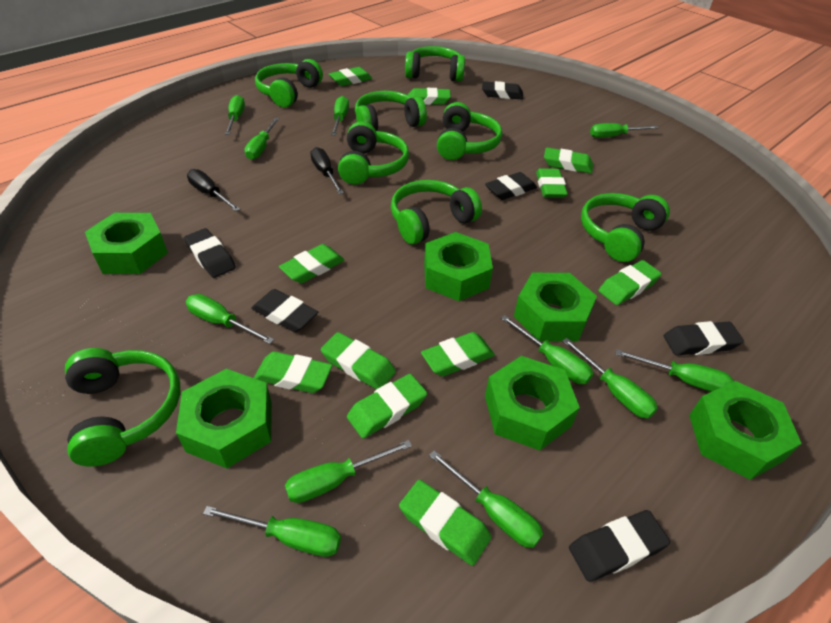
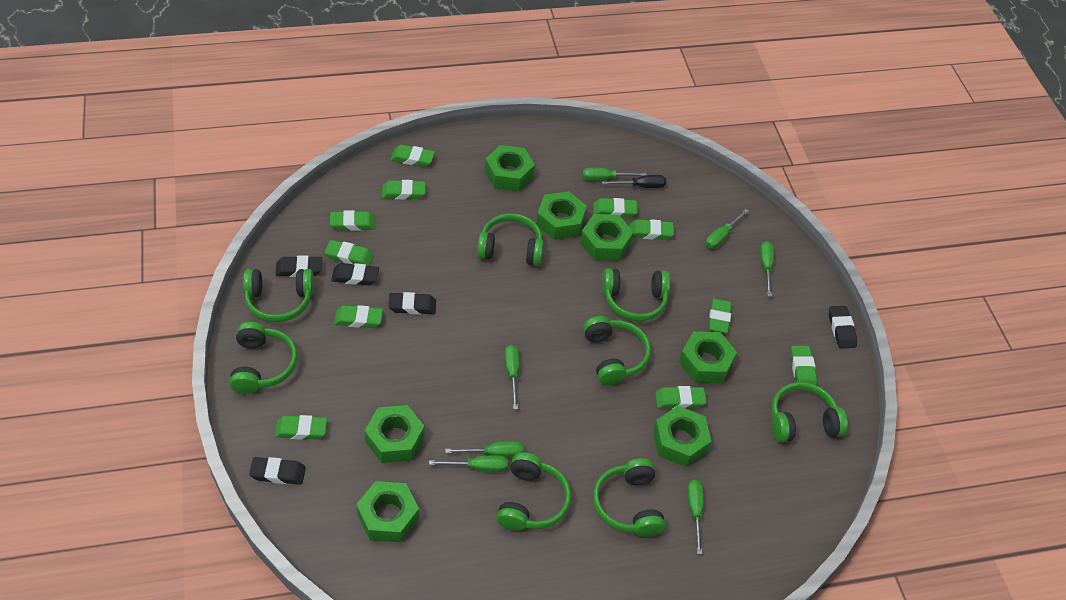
black eraser: 6 -> 5
black screwdriver: 2 -> 1
green nut: 6 -> 7
green screwdriver: 11 -> 7

